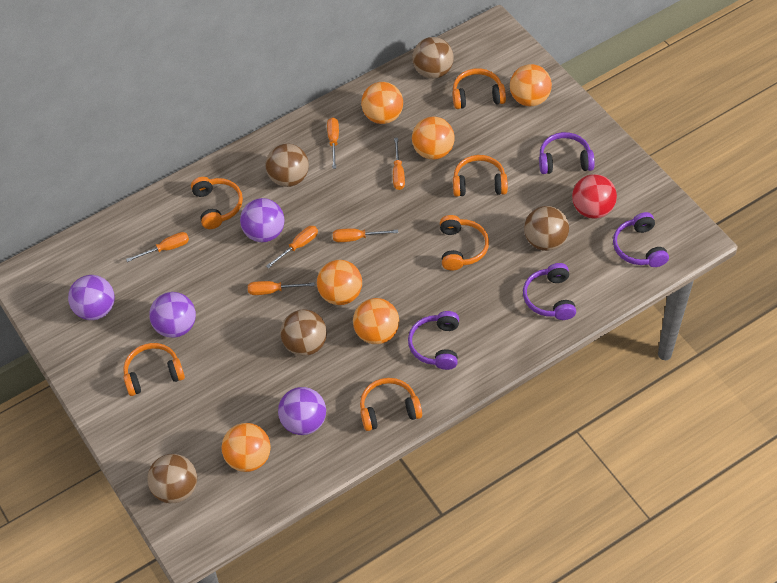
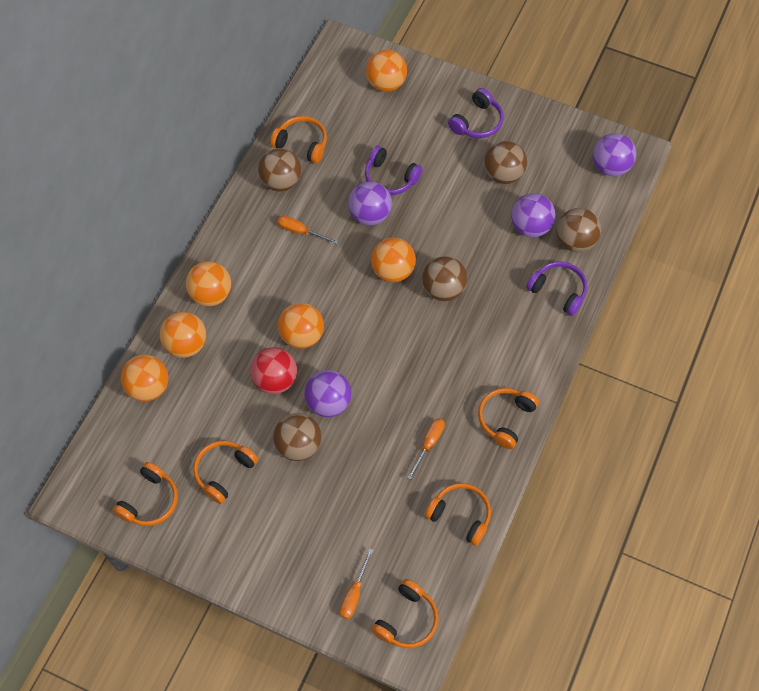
orange screwdriver: 6 -> 3
purple headphones: 4 -> 3

